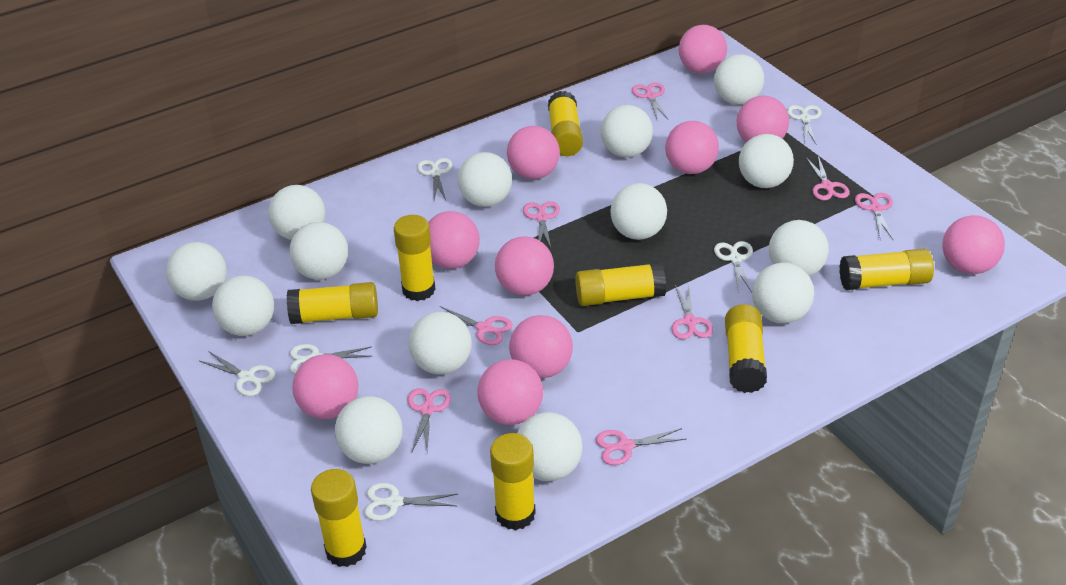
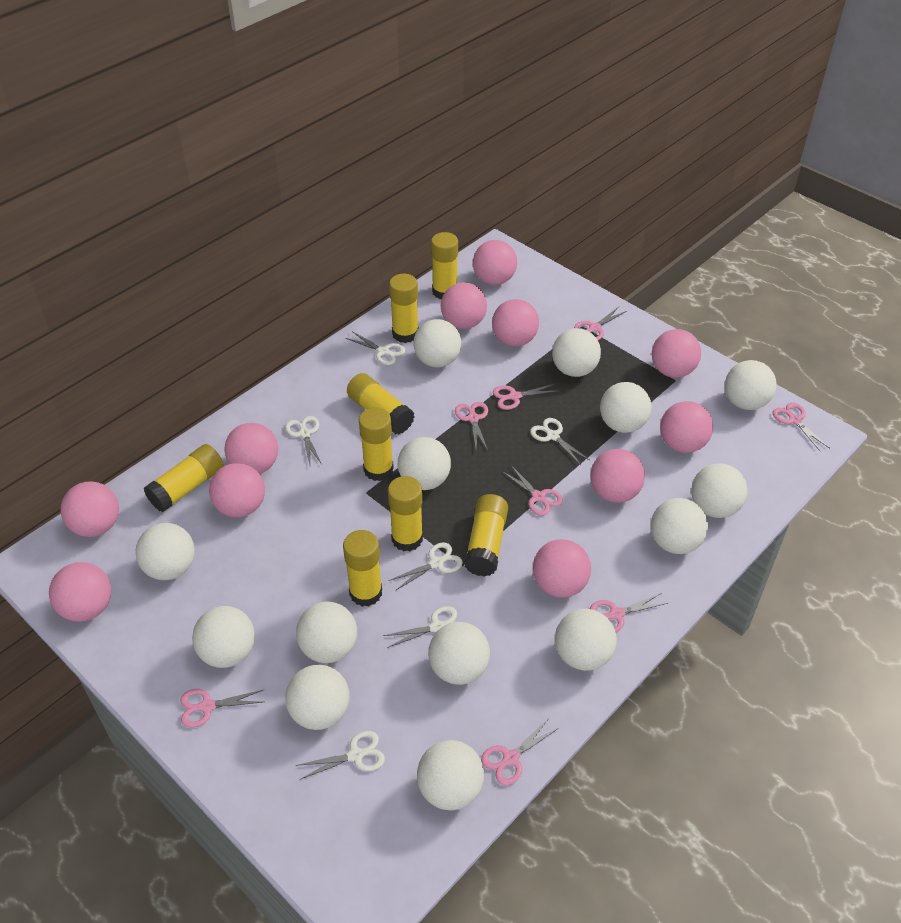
pink ball: 10 -> 11

